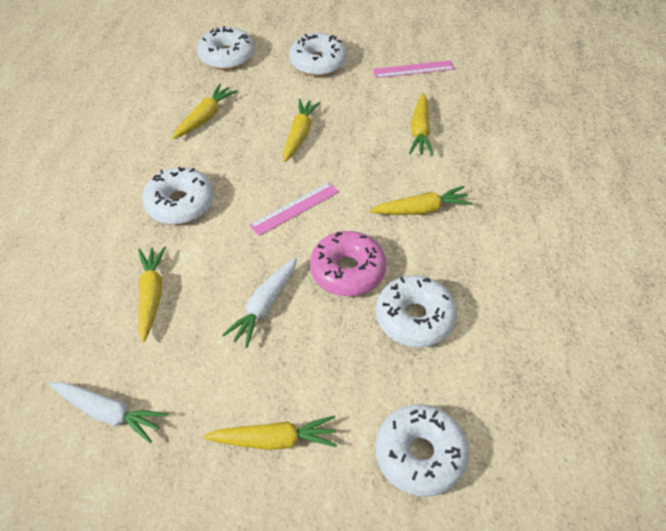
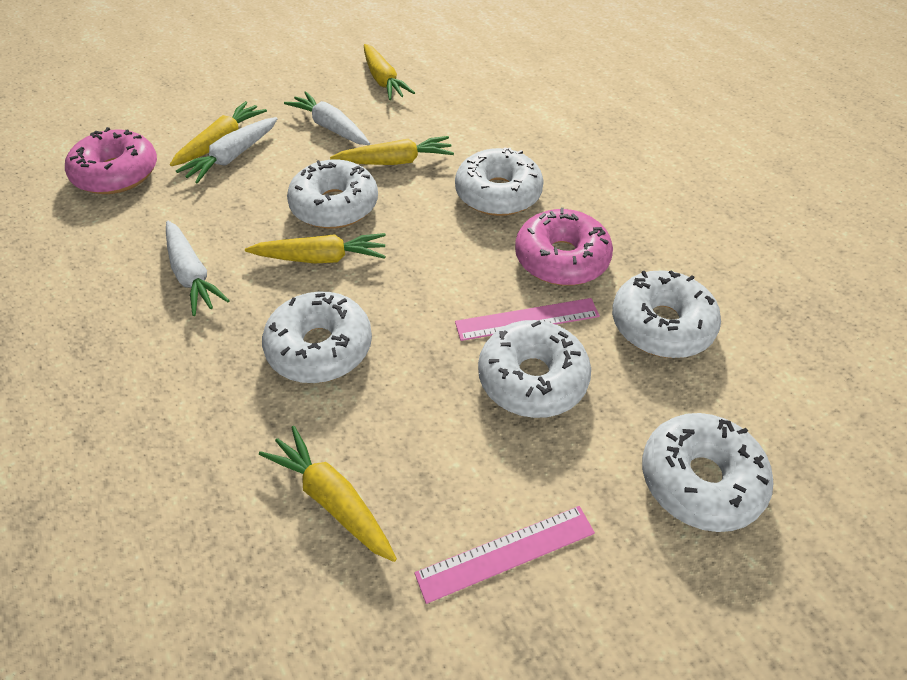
pink donut: 1 -> 2
white carrot: 2 -> 3
white donut: 5 -> 6
yellow carrot: 6 -> 5

